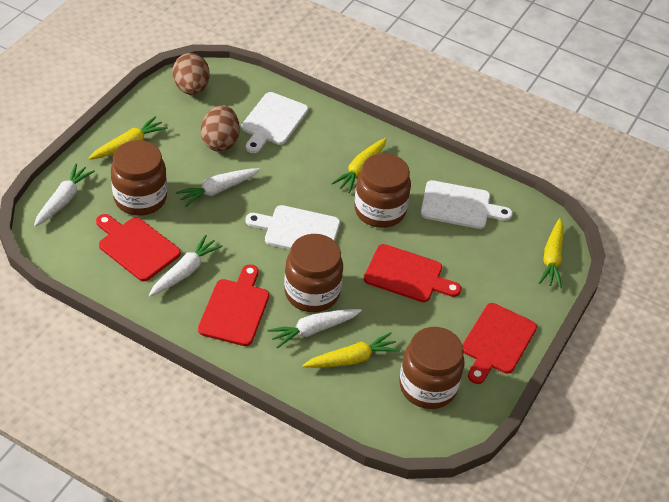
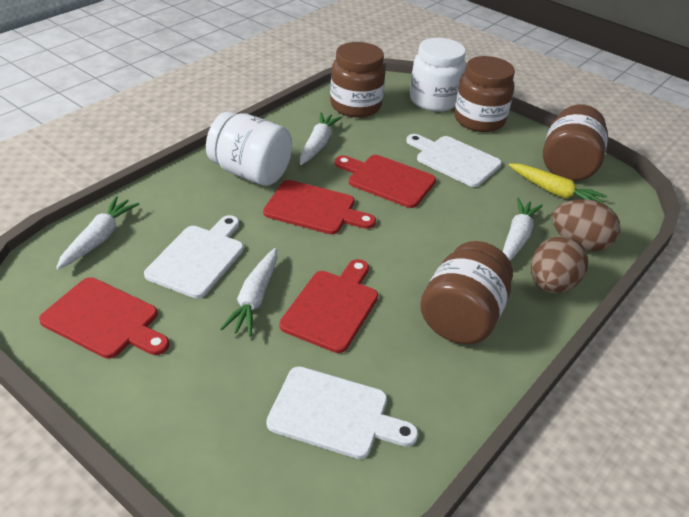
white jar: 0 -> 2
yellow carrot: 4 -> 1

